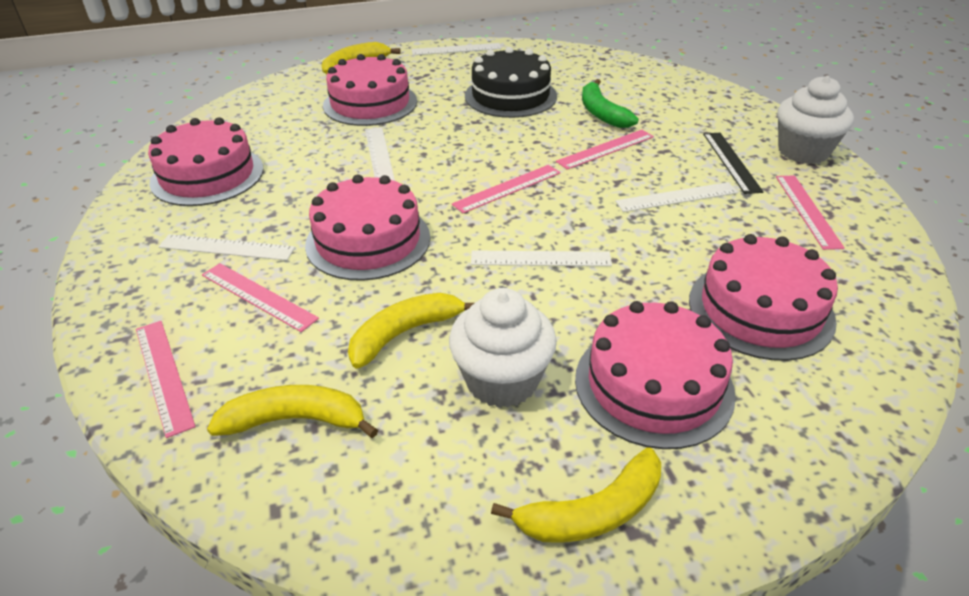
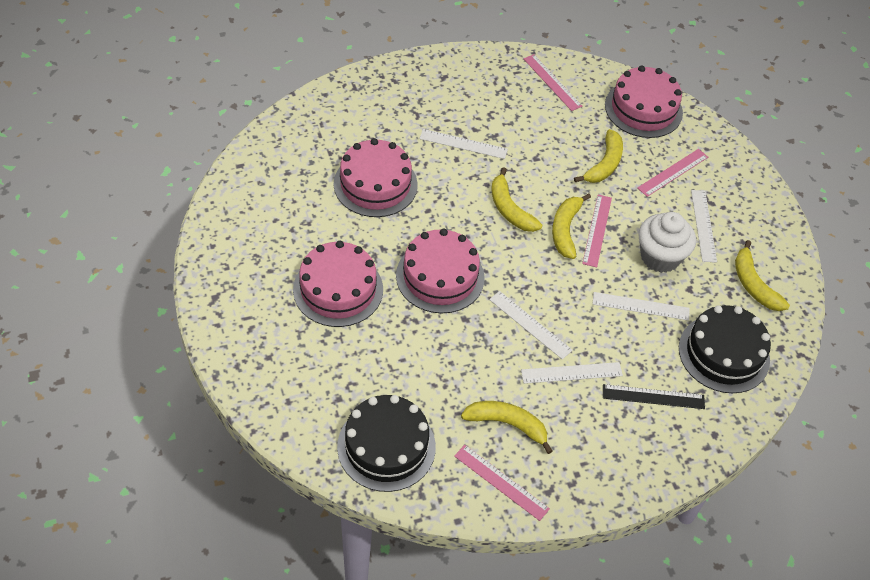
black cake: 1 -> 2
green banana: 1 -> 0
pink cake: 5 -> 4
pink ruler: 5 -> 4
white cupcake: 2 -> 1
yellow banana: 4 -> 5

